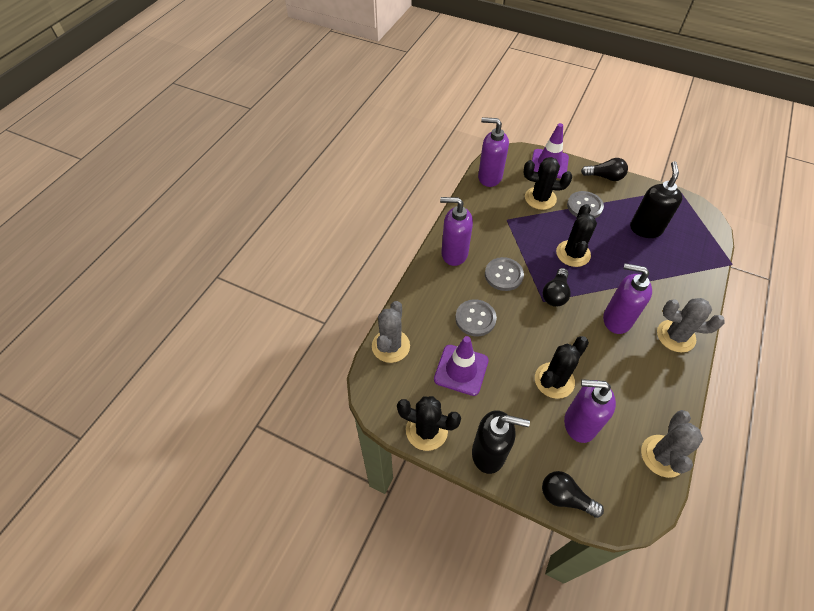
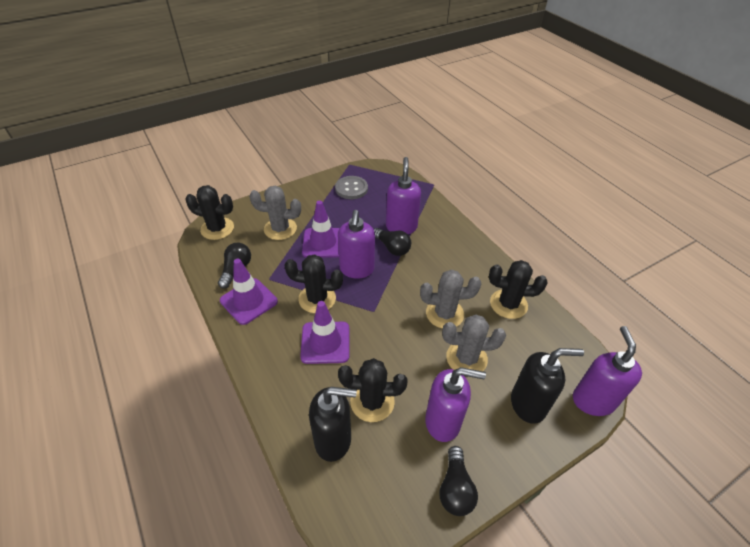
grey button: 3 -> 1
purple traffic cone: 2 -> 3

